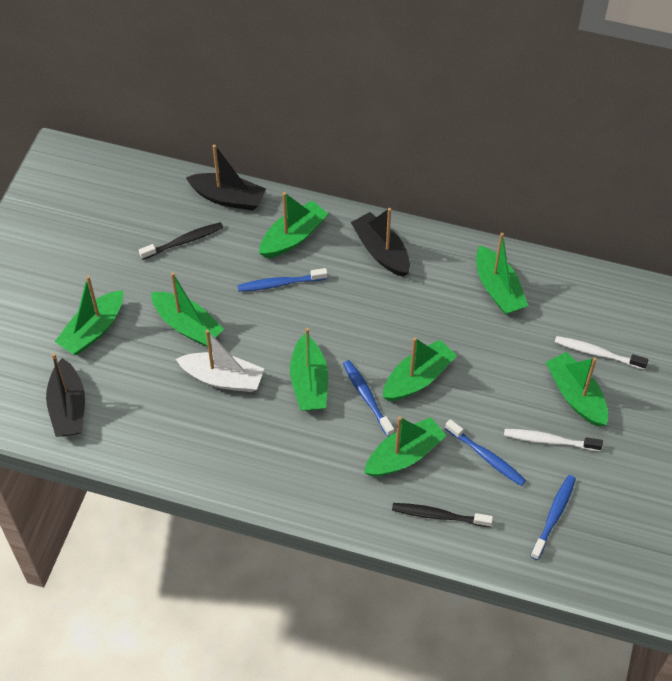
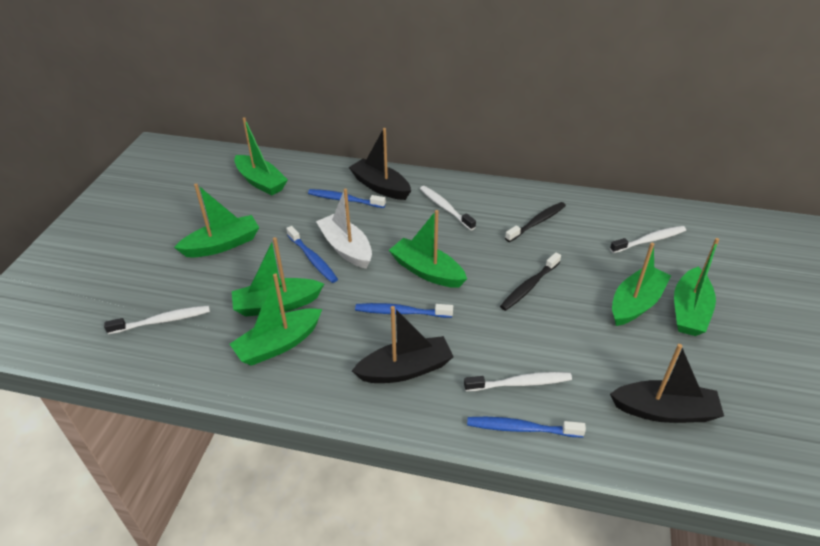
green boat: 8 -> 7
white toothbrush: 2 -> 4

